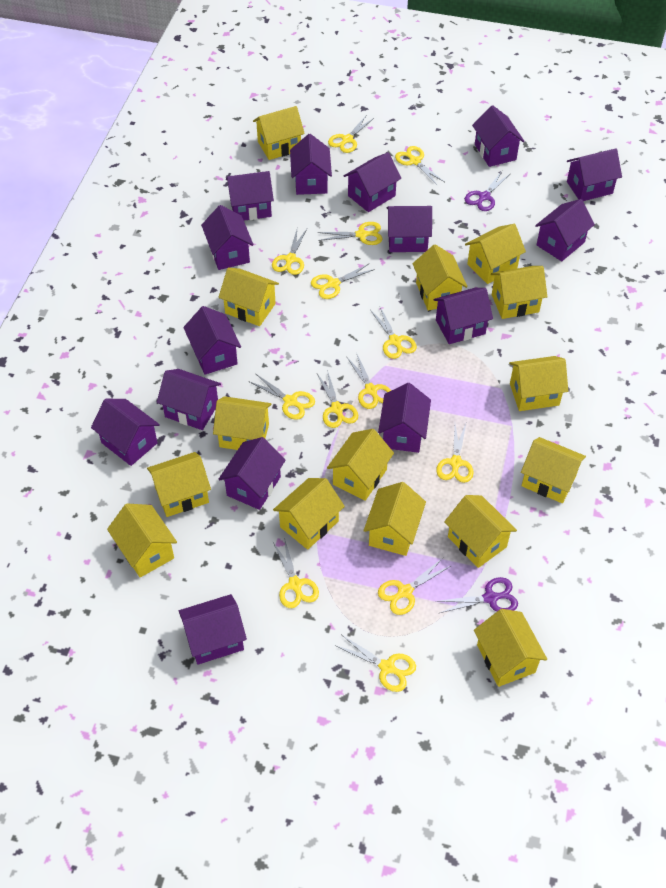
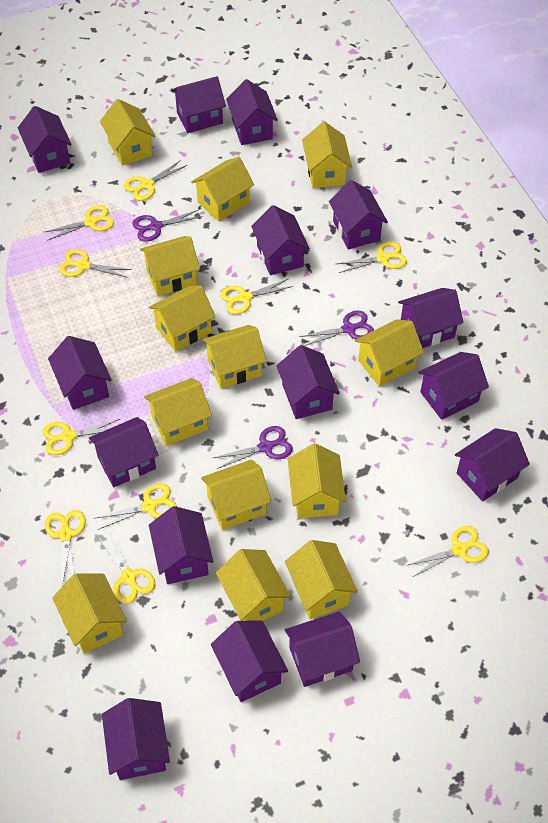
purple scissors: 2 -> 3
yellow house: 15 -> 13
yellow scissors: 13 -> 10

